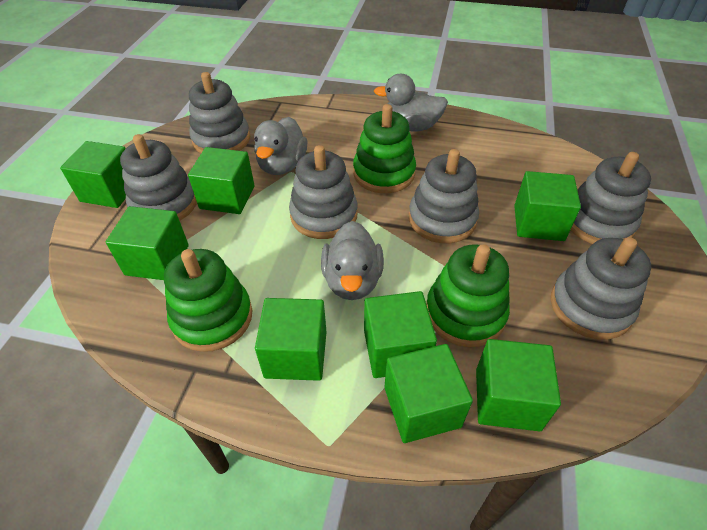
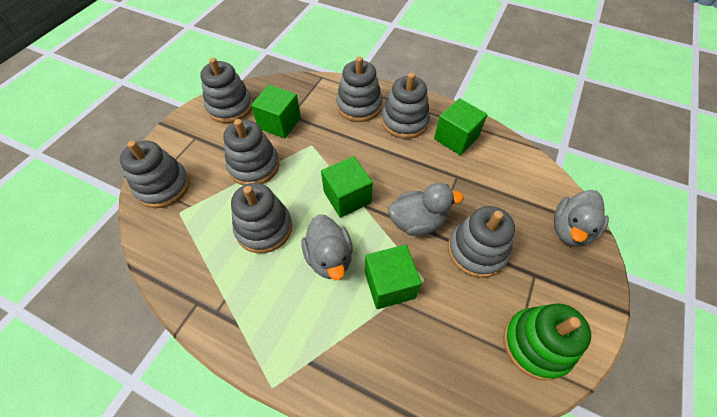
green cube: 8 -> 4
green stacking toy: 3 -> 1
grey stacking toy: 6 -> 7

